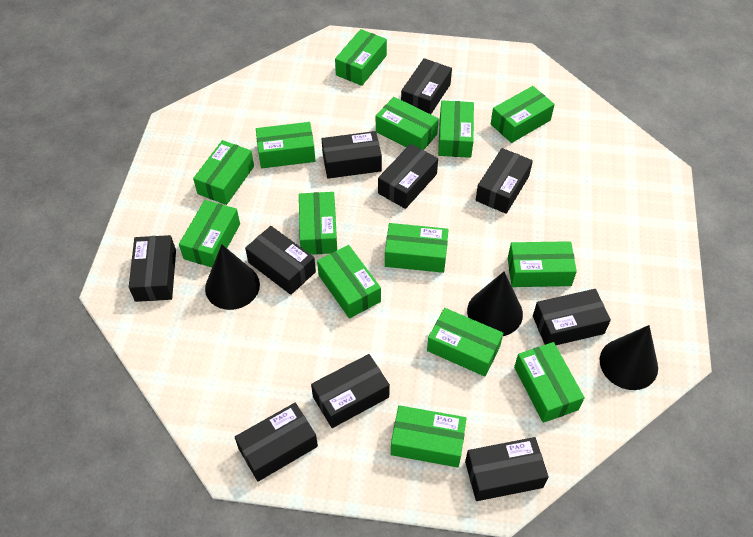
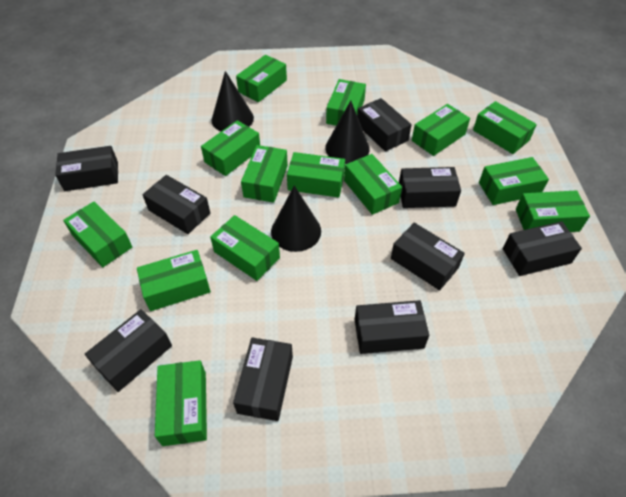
black box: 10 -> 9

